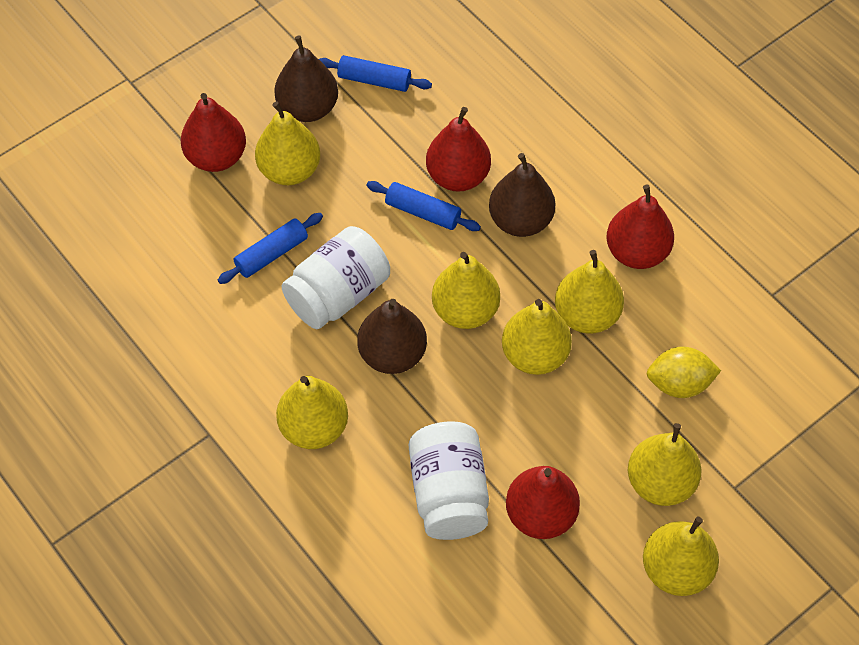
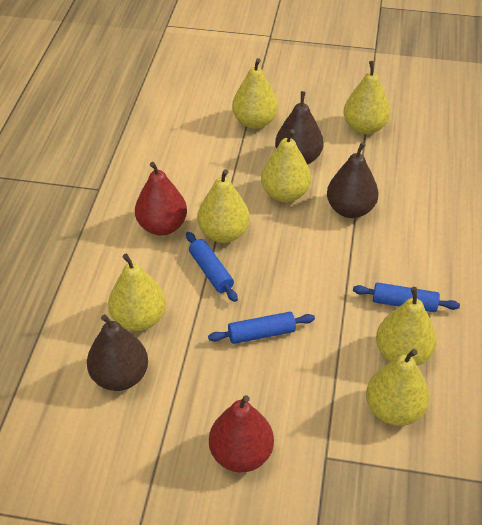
red pear: 4 -> 2
white jar: 2 -> 0
yellow lemon: 1 -> 0

